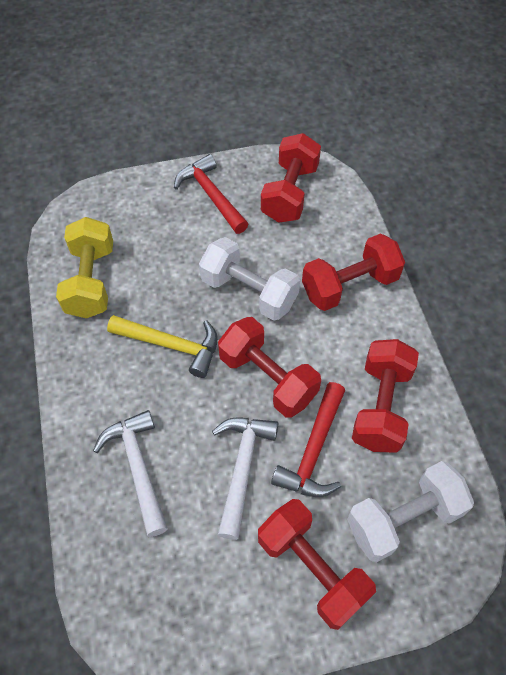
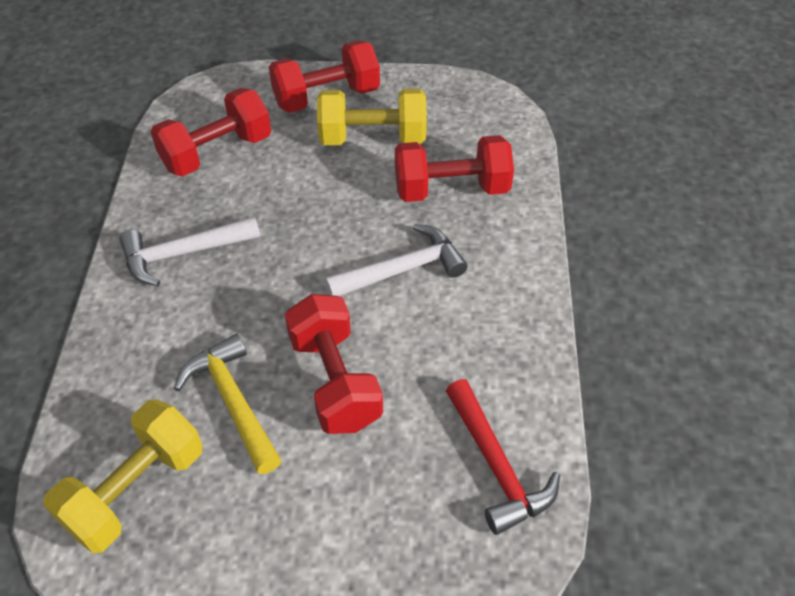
red dumbbell: 5 -> 4
red hammer: 2 -> 1
white dumbbell: 2 -> 0
yellow dumbbell: 1 -> 2

